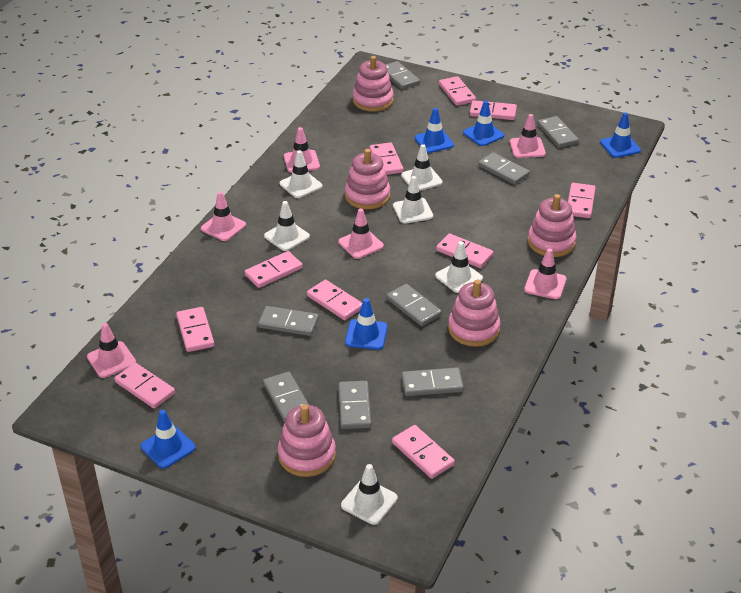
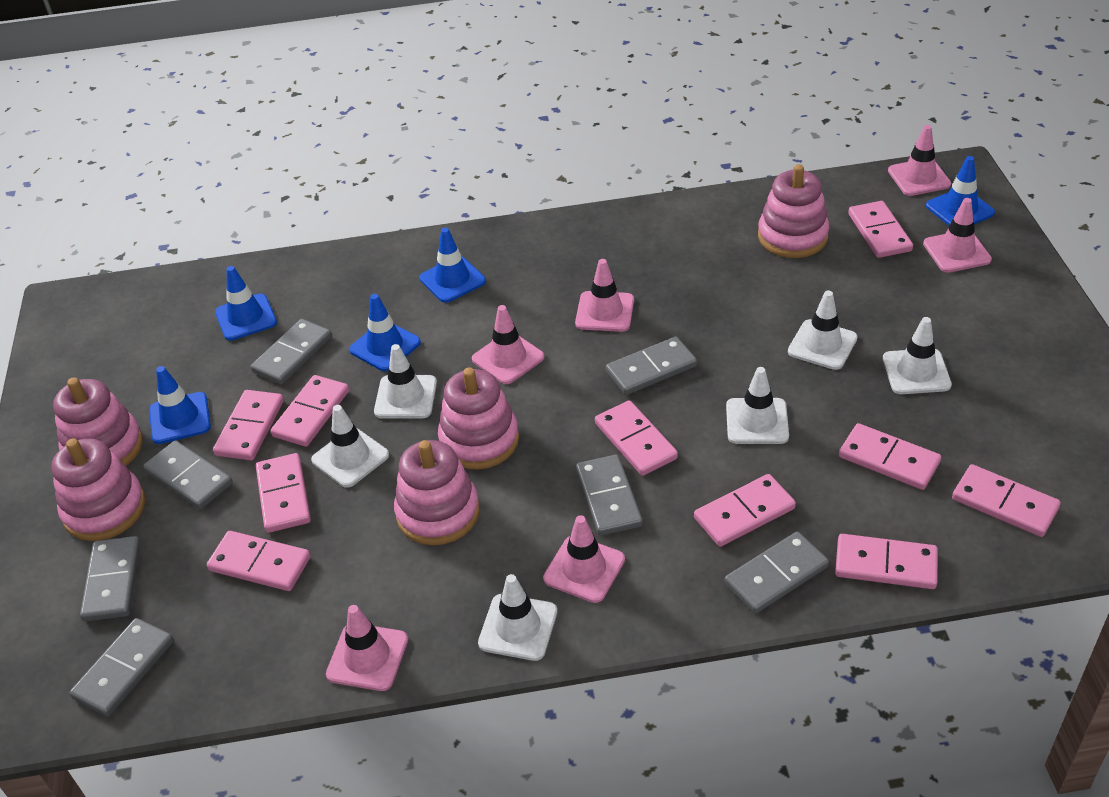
grey domino: 8 -> 7

